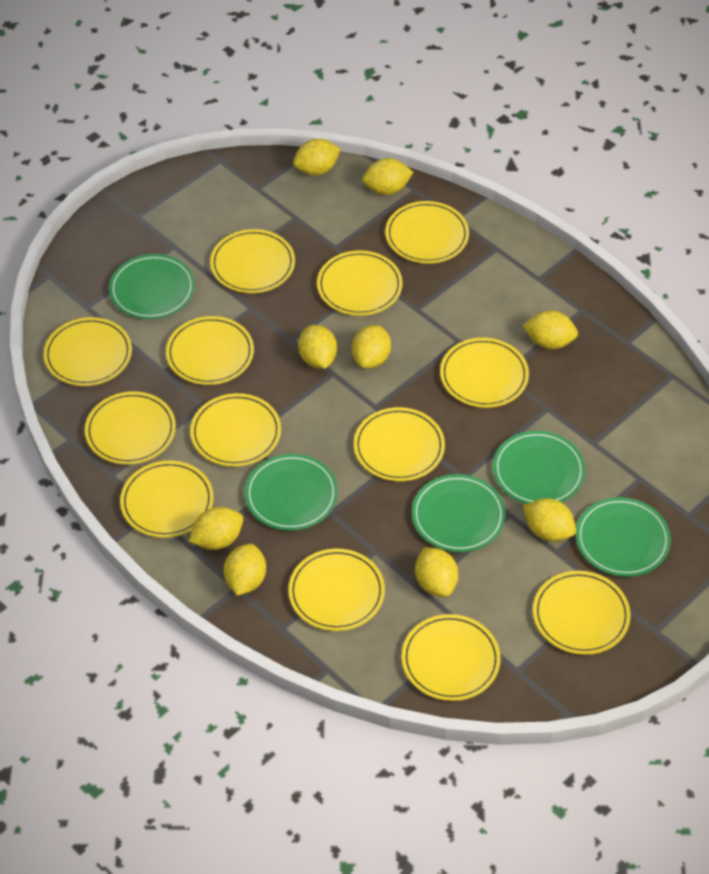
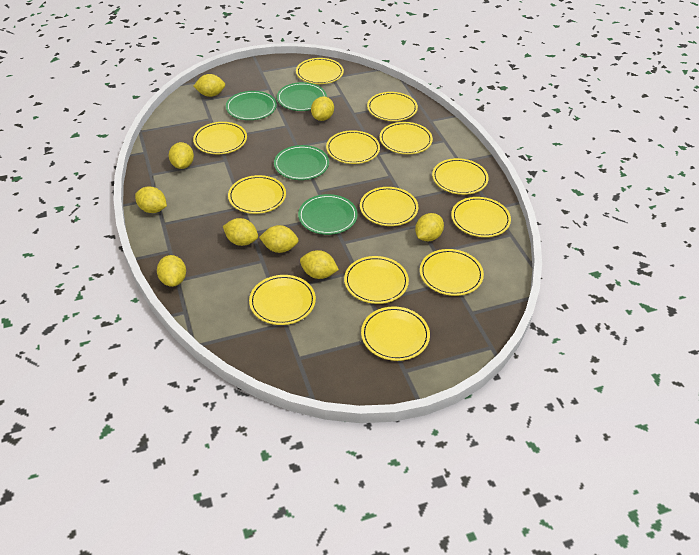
green plate: 5 -> 4

